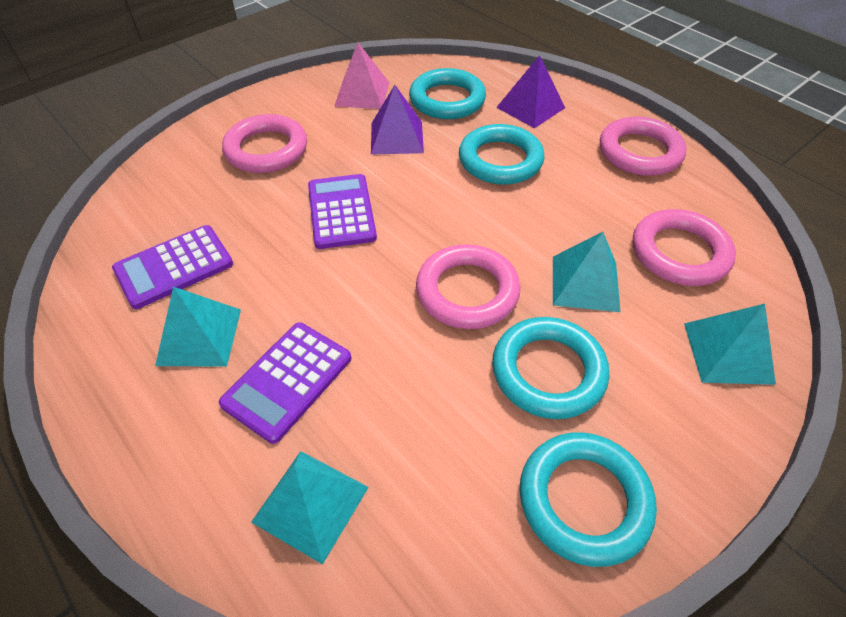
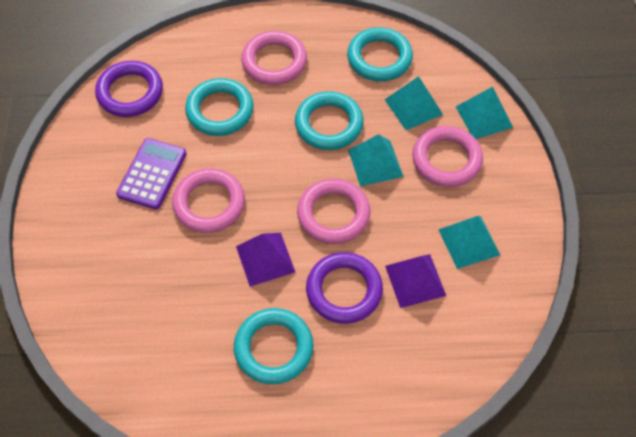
pink pyramid: 1 -> 0
purple calculator: 3 -> 1
purple ring: 0 -> 2

